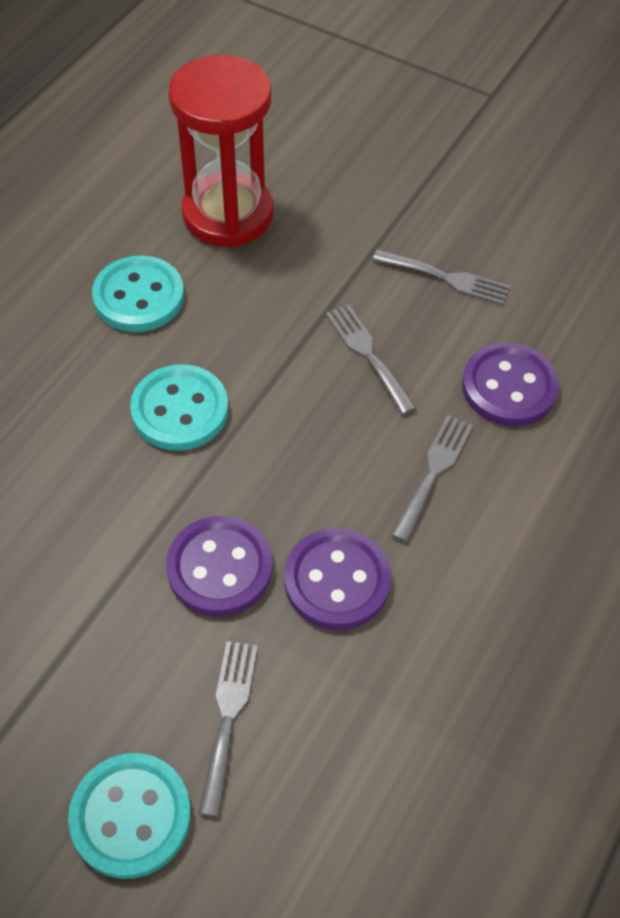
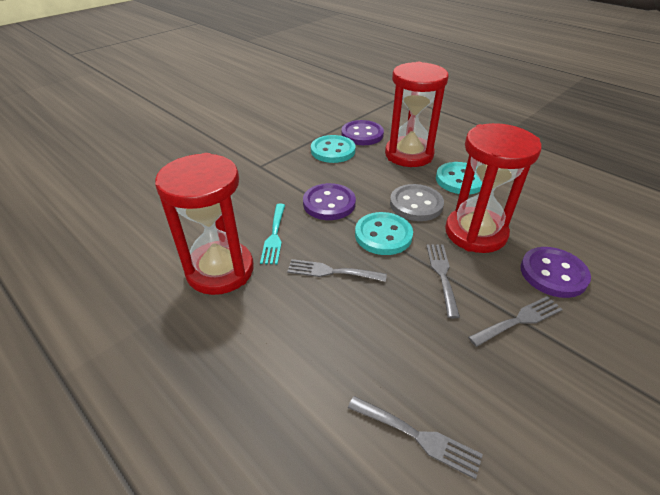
grey button: 0 -> 1
red hourglass: 1 -> 3
turquoise fork: 0 -> 1

